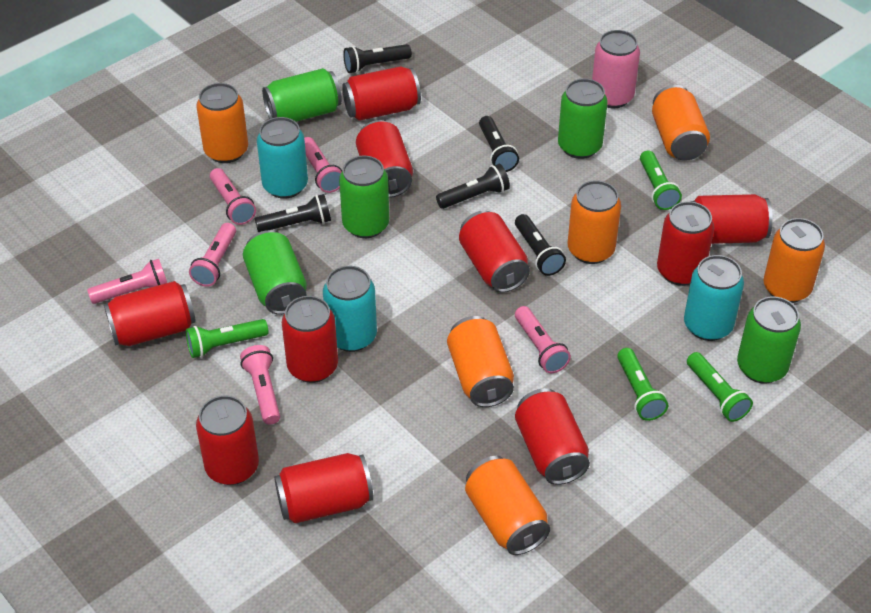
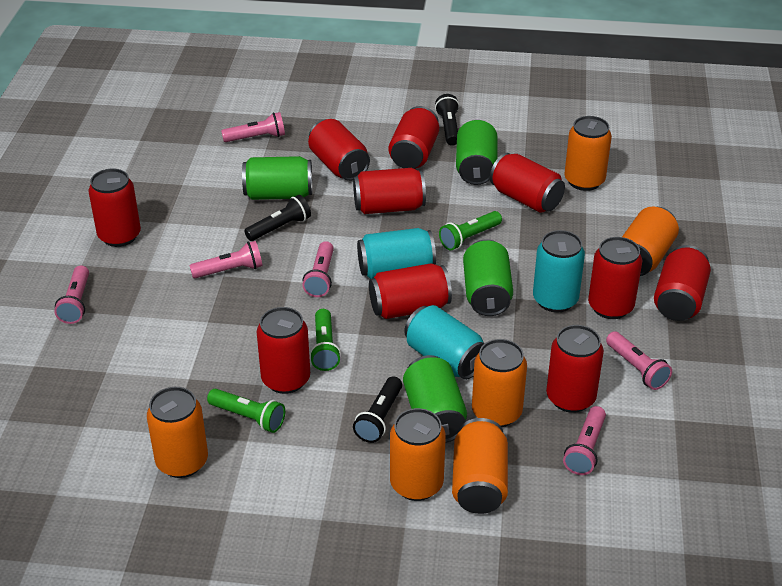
black flashlight: 5 -> 3
green can: 5 -> 4
green flashlight: 4 -> 3
pink can: 1 -> 0

